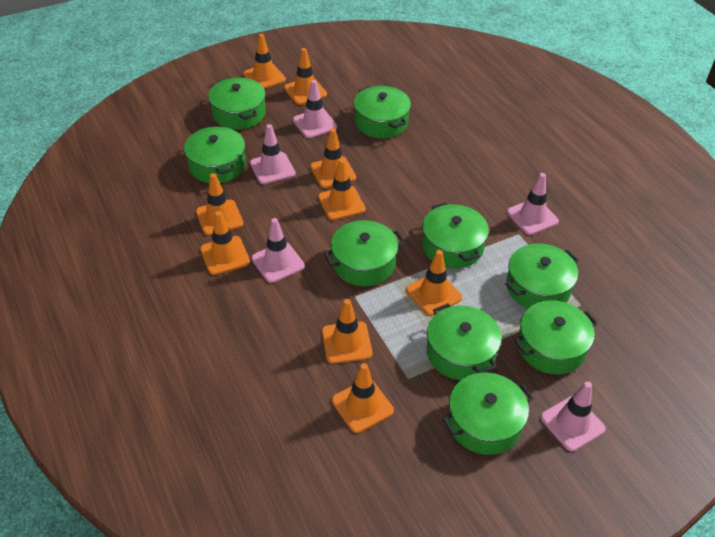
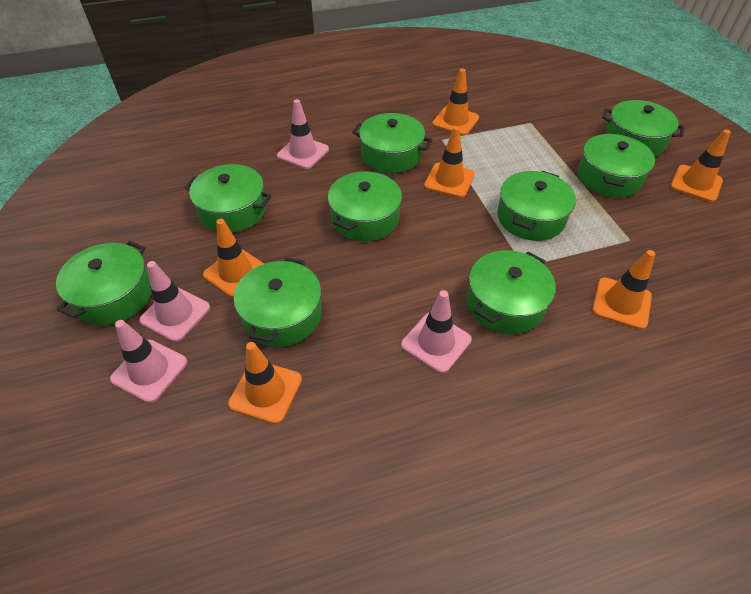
orange traffic cone: 9 -> 6
pink traffic cone: 5 -> 4

